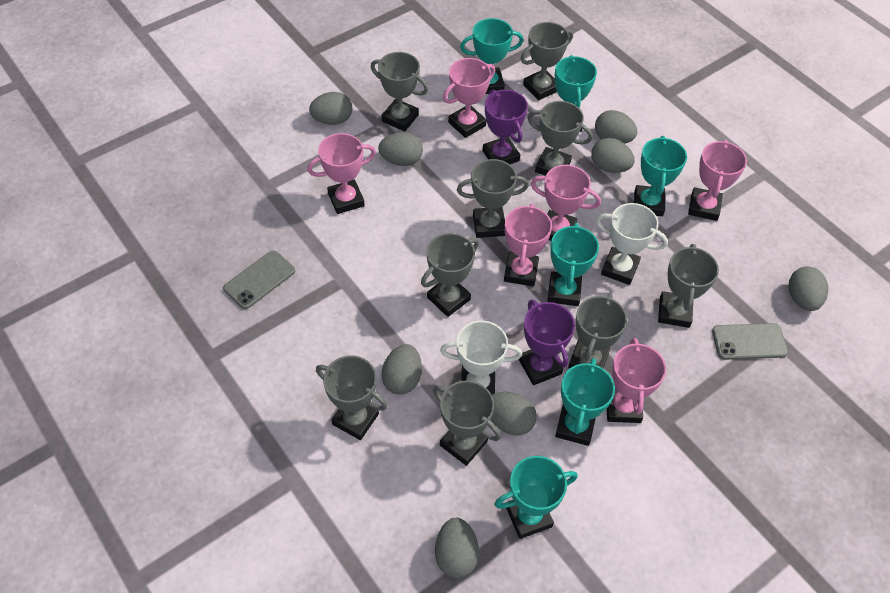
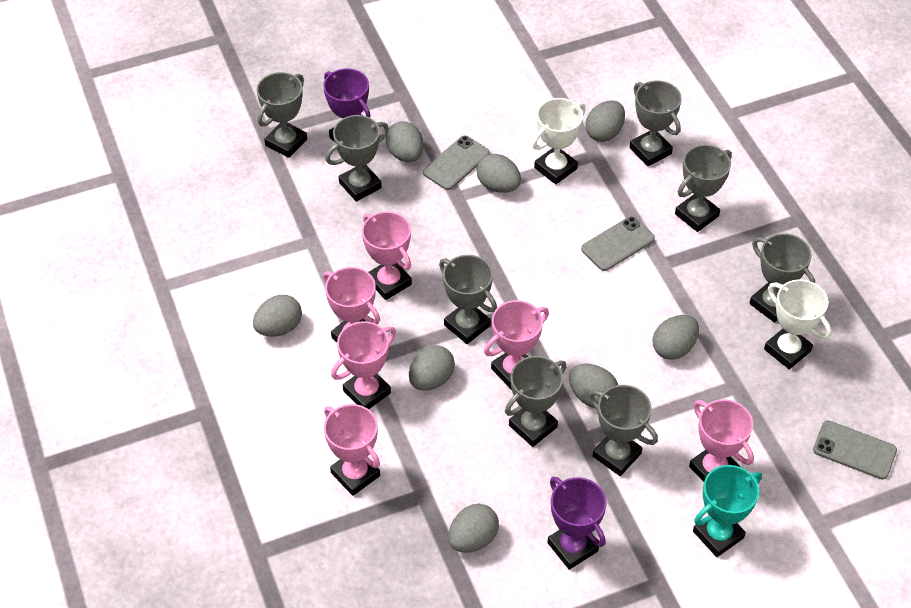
grey phone: 2 -> 3
grey trophy: 9 -> 8
turquoise trophy: 6 -> 1

